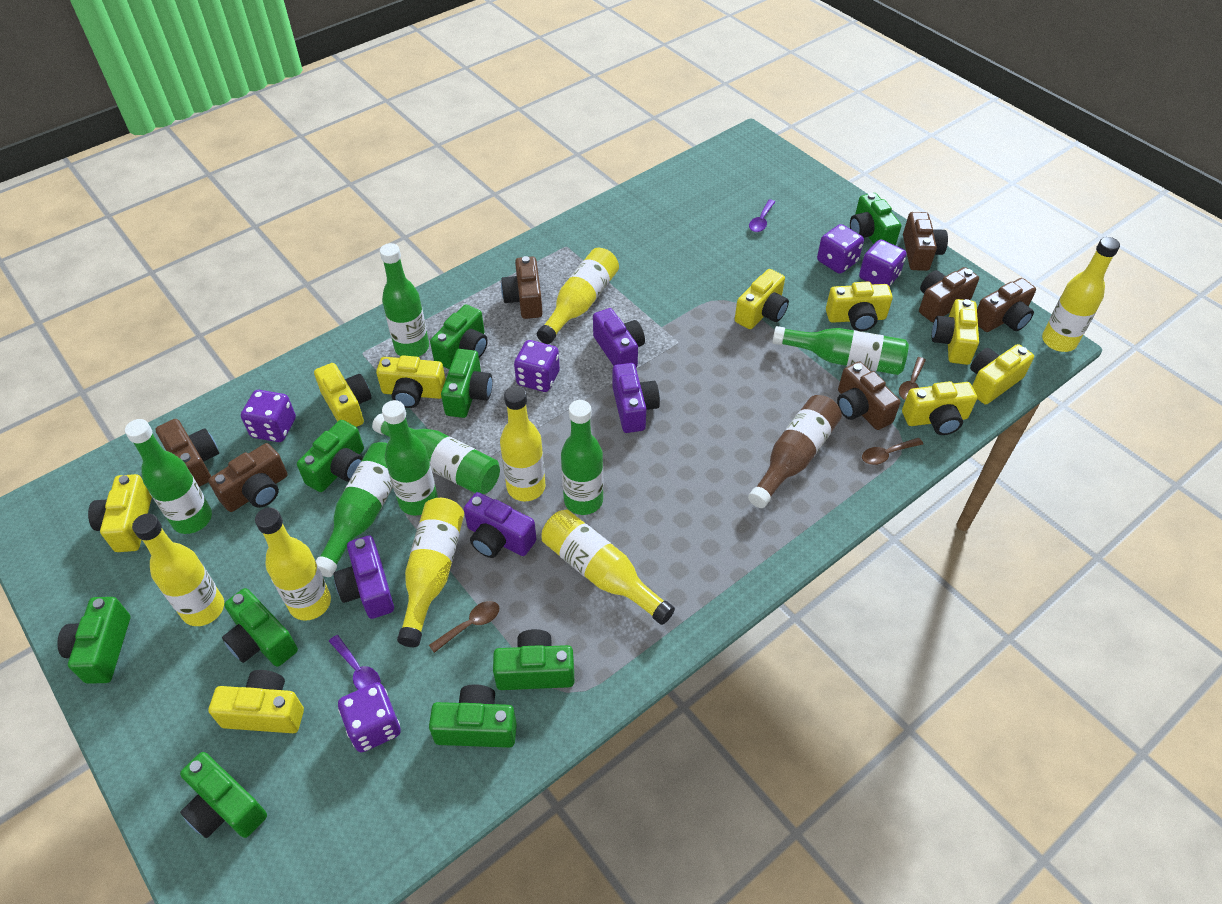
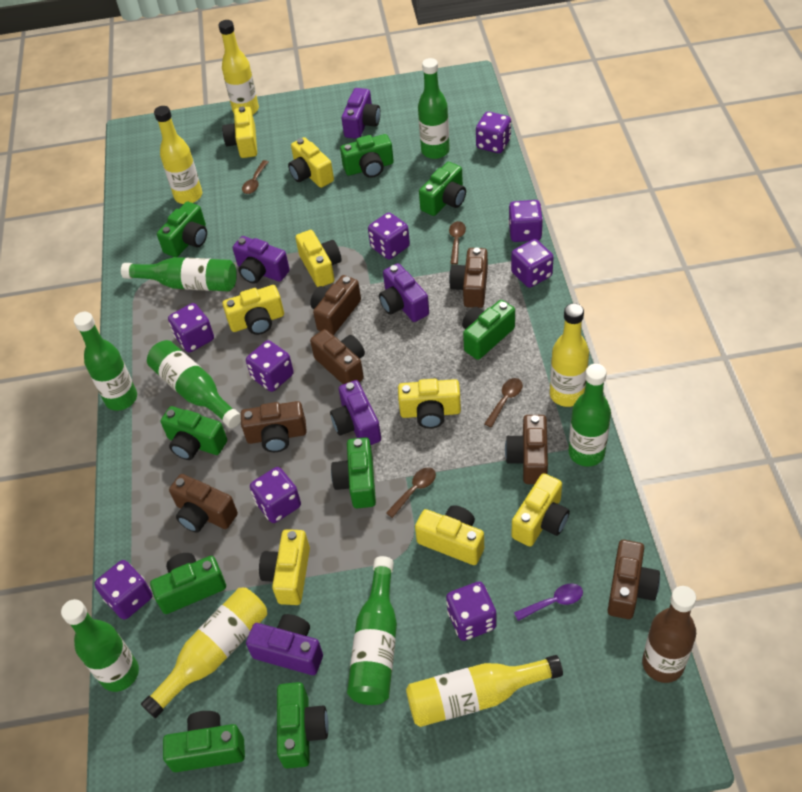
brown spoon: 3 -> 4
purple camera: 4 -> 5
purple dice: 5 -> 9
purple spoon: 2 -> 1
yellow bottle: 7 -> 5
yellow camera: 9 -> 8

